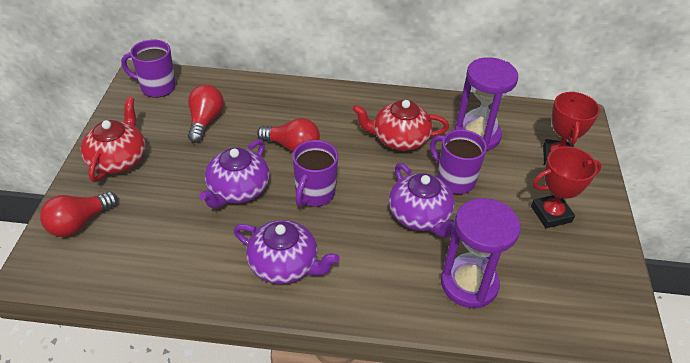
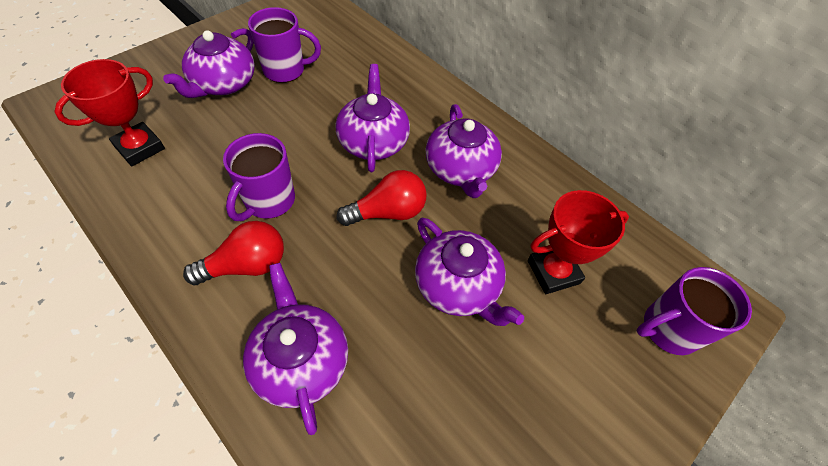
purple hourglass: 2 -> 0
purple teapot: 3 -> 5
red light bulb: 3 -> 2
red teapot: 2 -> 0

